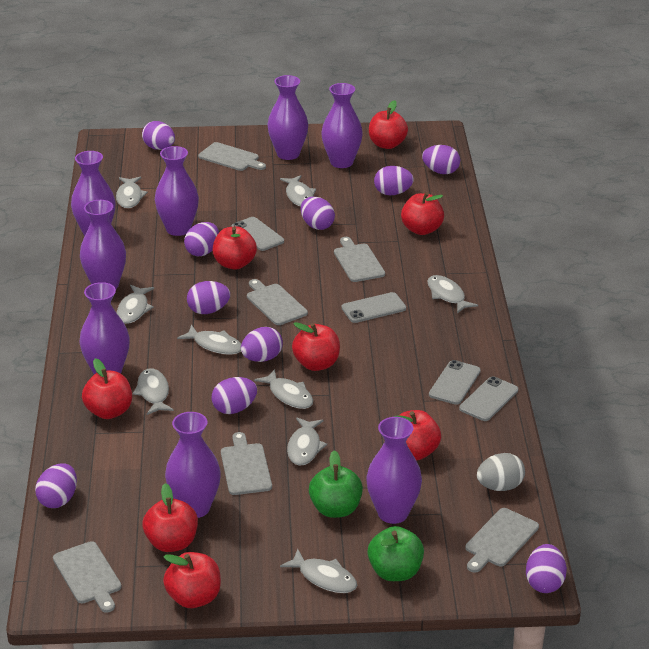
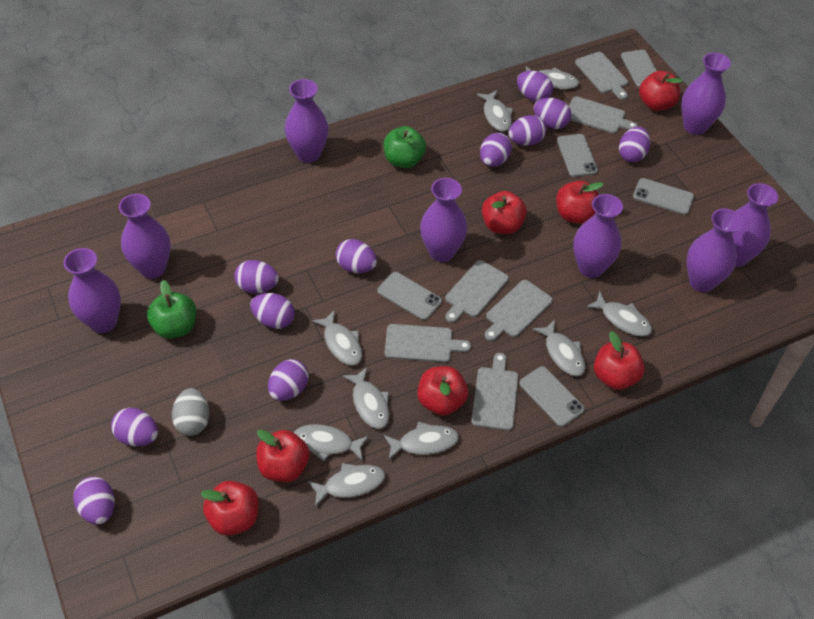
grey phone: 4 -> 5
purple egg: 10 -> 11
red apple: 8 -> 7

